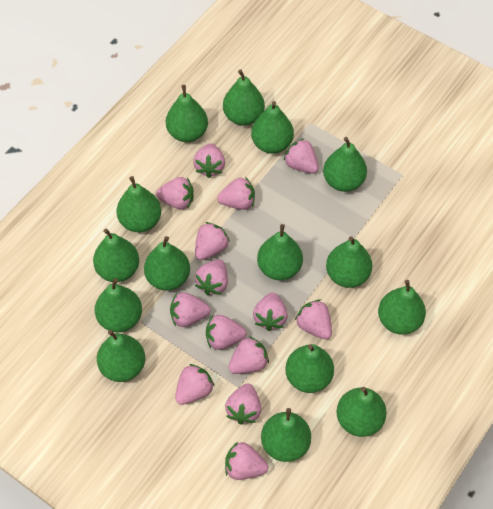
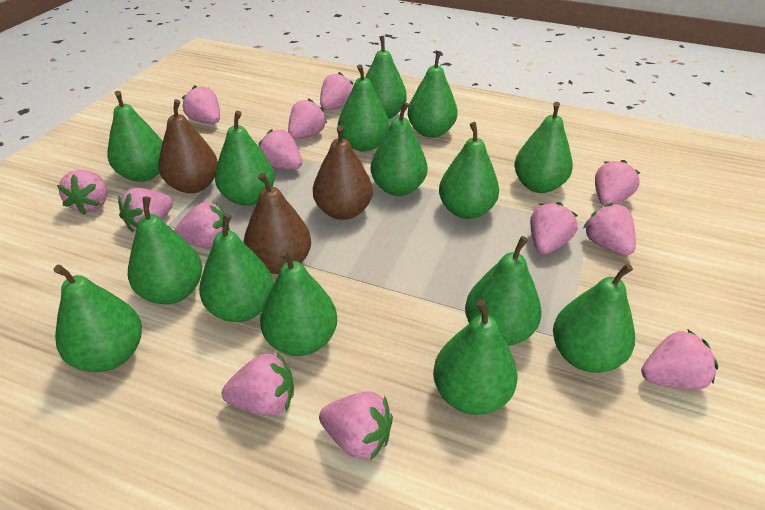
brown pear: 0 -> 3
pink strawberry: 14 -> 13

